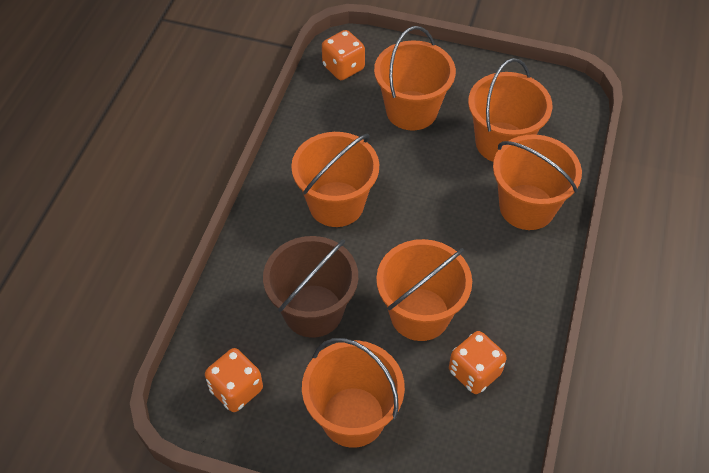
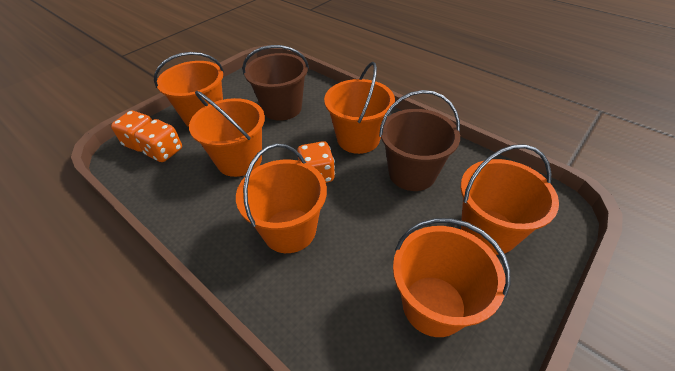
brown bucket: 1 -> 2

